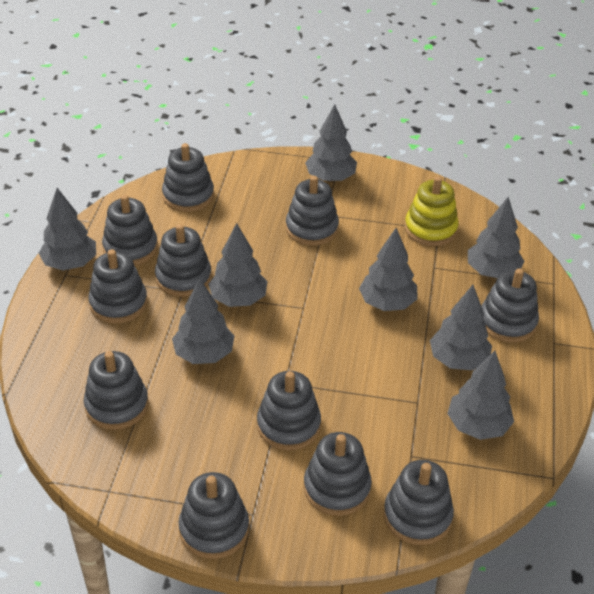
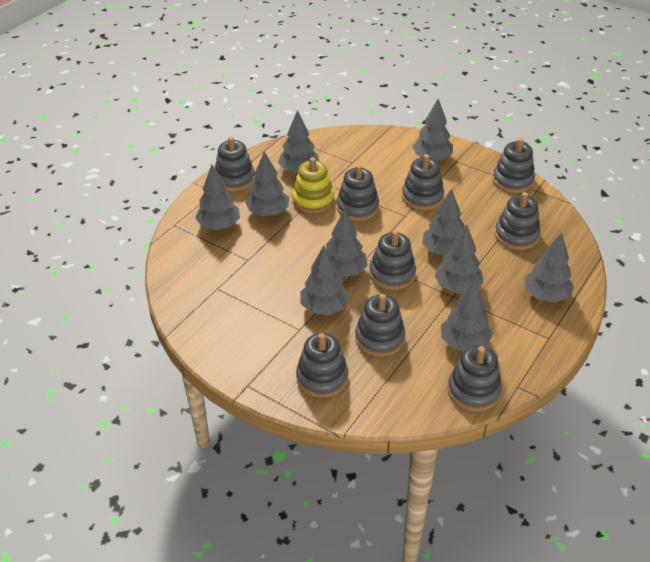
grey stacking toy: 11 -> 9
grey tree: 8 -> 10

